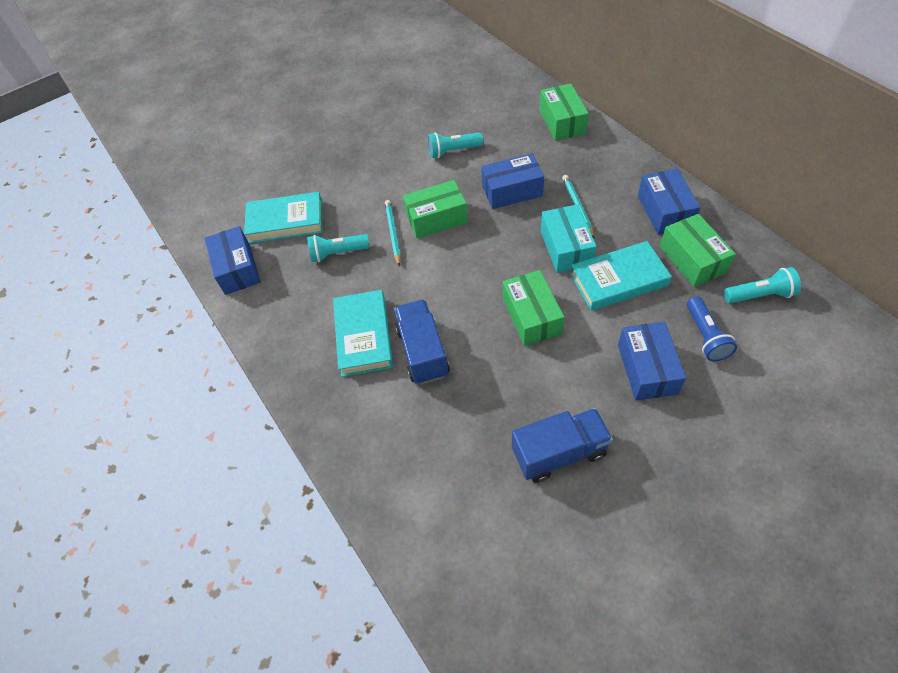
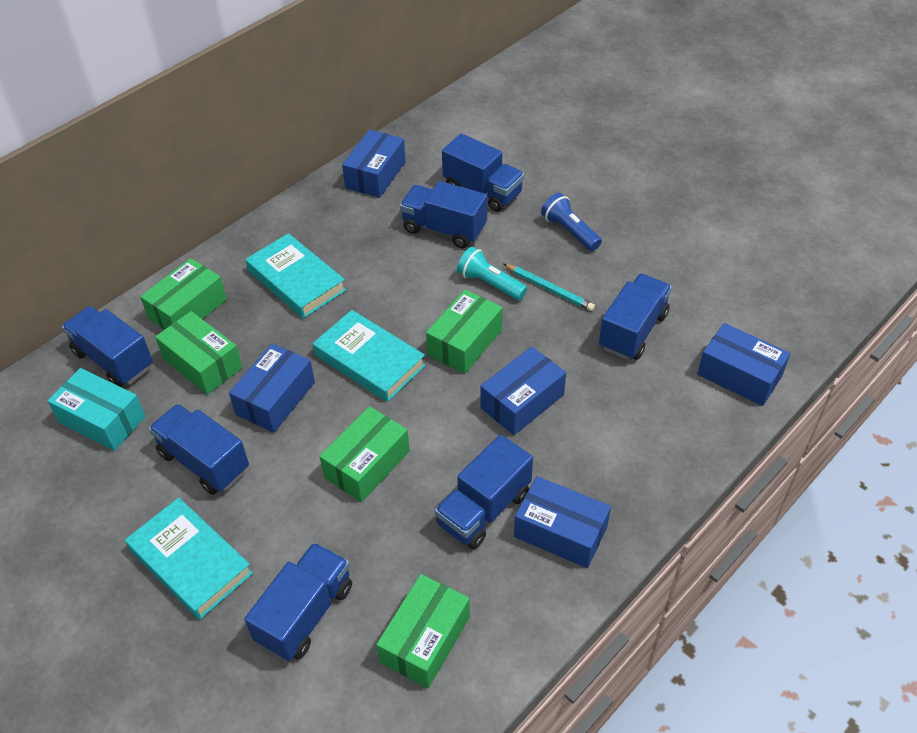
blue box: 4 -> 5
blue truck: 2 -> 7
green box: 4 -> 5
turquoise flashlight: 3 -> 1
turquoise pencil: 2 -> 1

